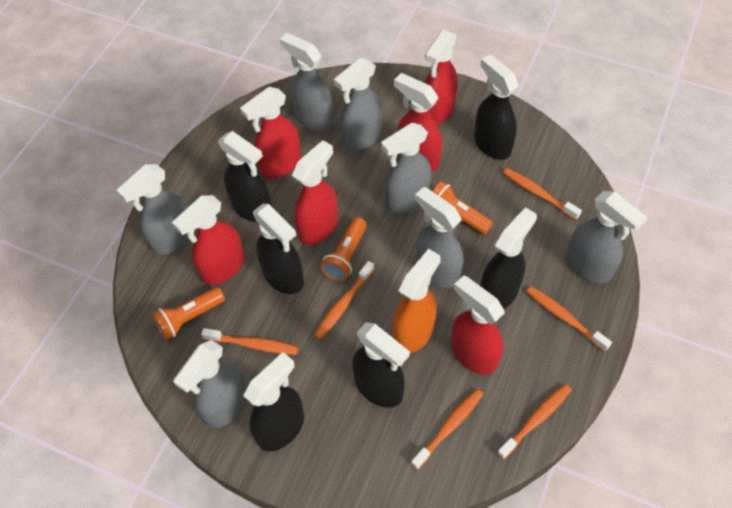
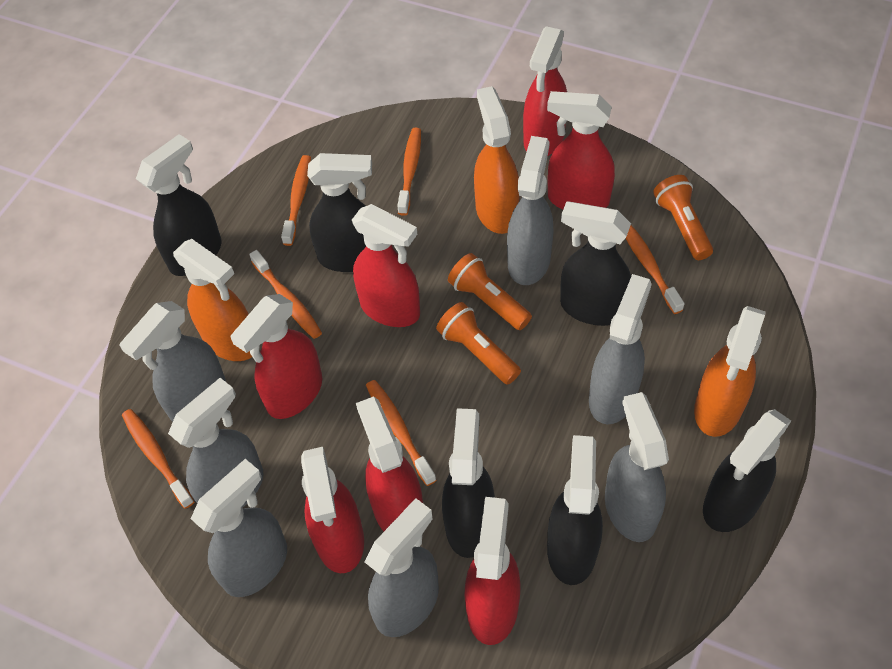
orange spray bottle: 1 -> 3
red spray bottle: 6 -> 7

